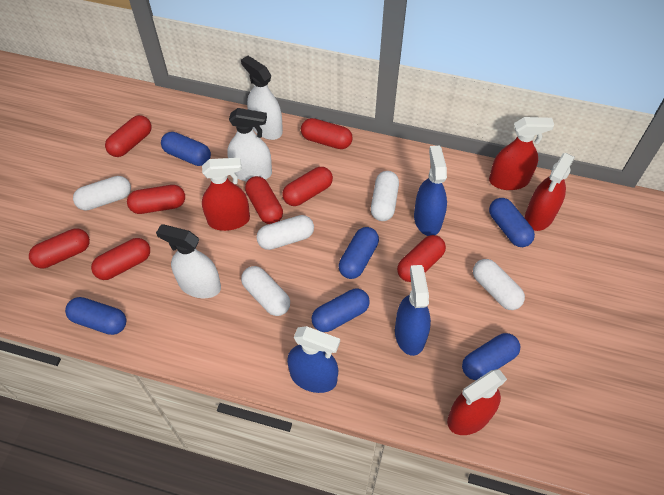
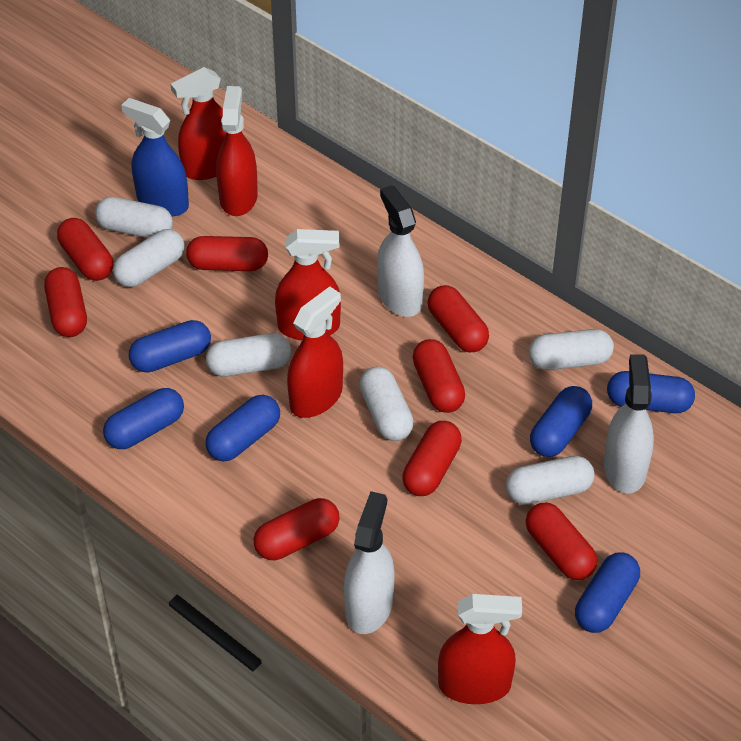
blue spray bottle: 3 -> 1
red spray bottle: 4 -> 5
white capsule: 5 -> 6

